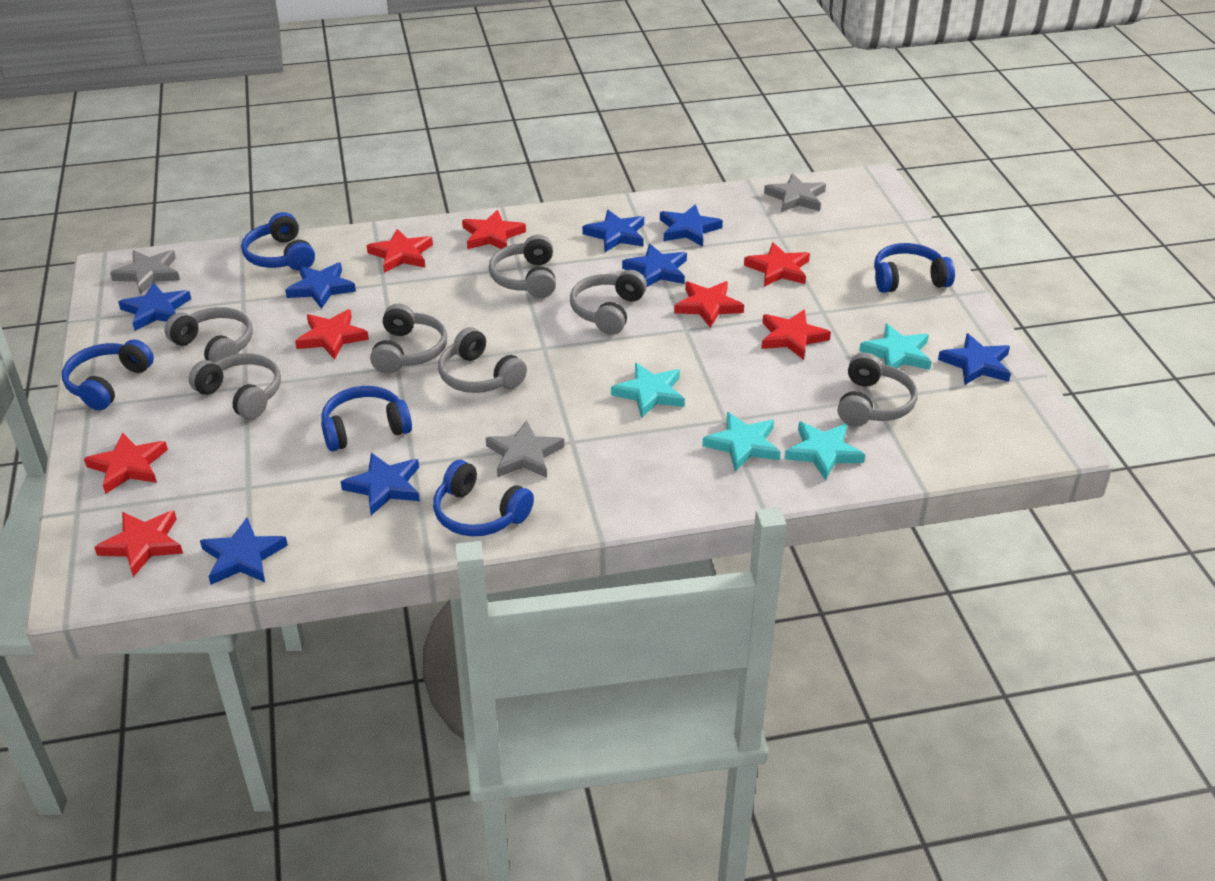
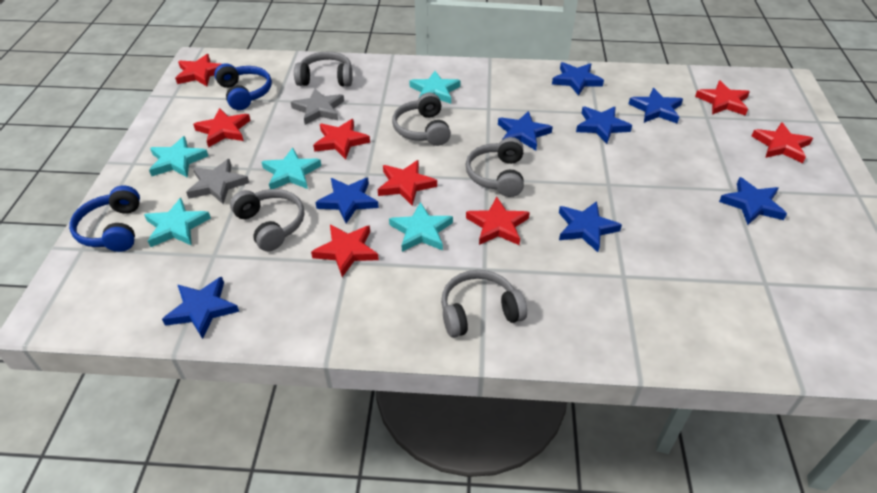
blue headphones: 5 -> 2
grey headphones: 7 -> 5
grey star: 3 -> 2
turquoise star: 4 -> 5

